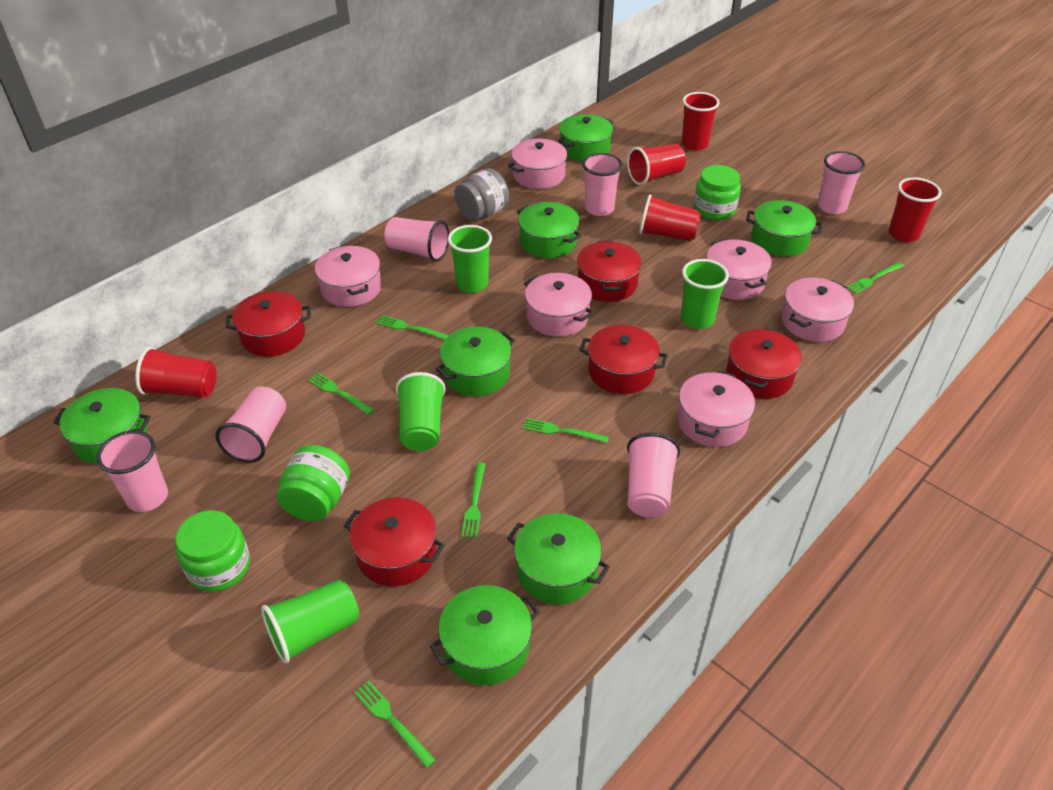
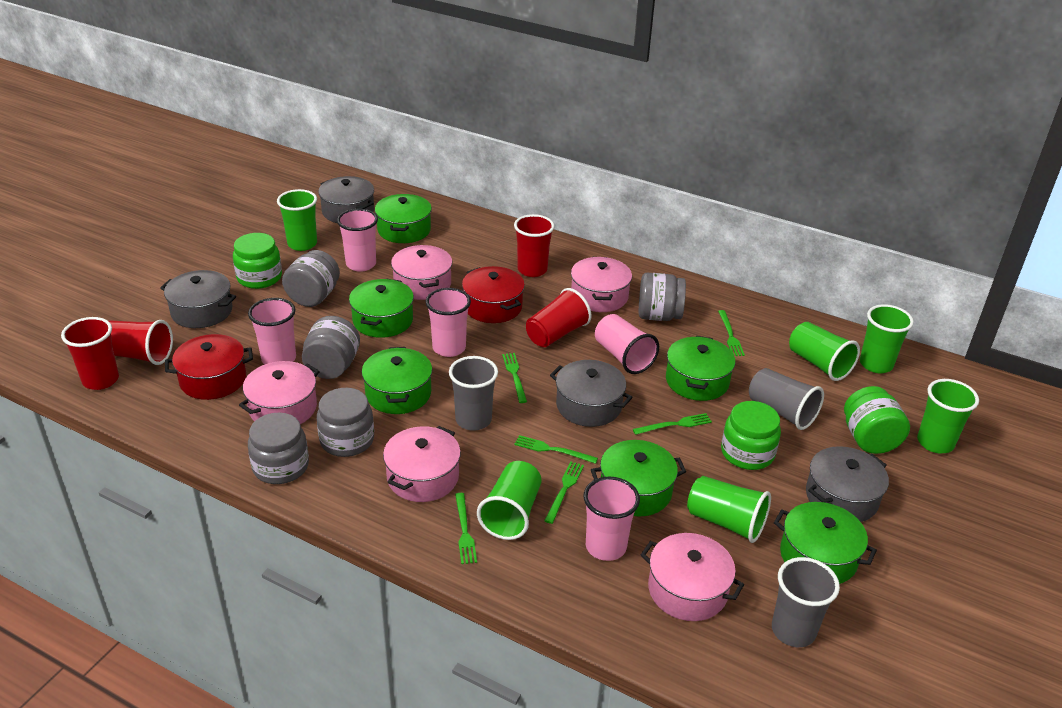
green cup: 4 -> 6
green pot: 7 -> 6
grey cup: 0 -> 3
grey jar: 1 -> 5
grey pot: 0 -> 4
pink cup: 6 -> 5
pink pot: 6 -> 5
red cup: 5 -> 4
red pot: 5 -> 2

